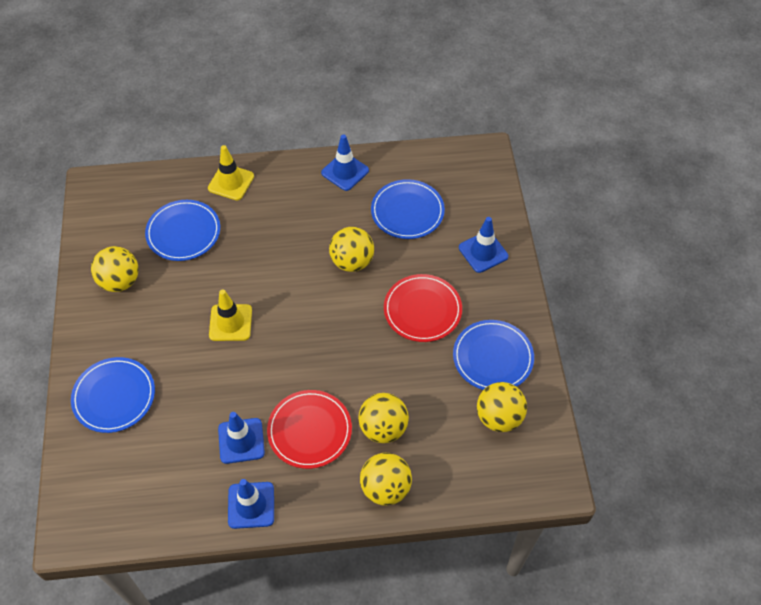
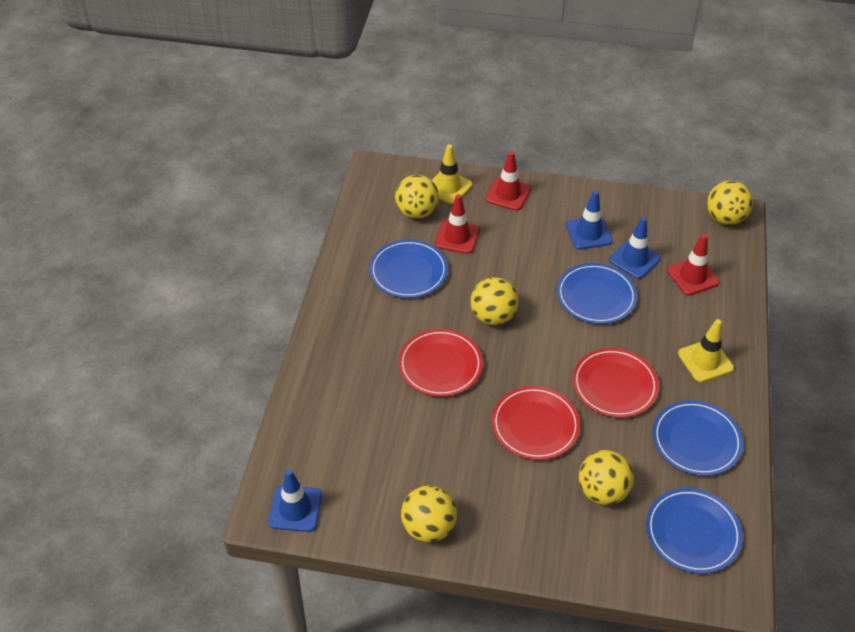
blue traffic cone: 4 -> 3
red plate: 2 -> 3
red traffic cone: 0 -> 3

